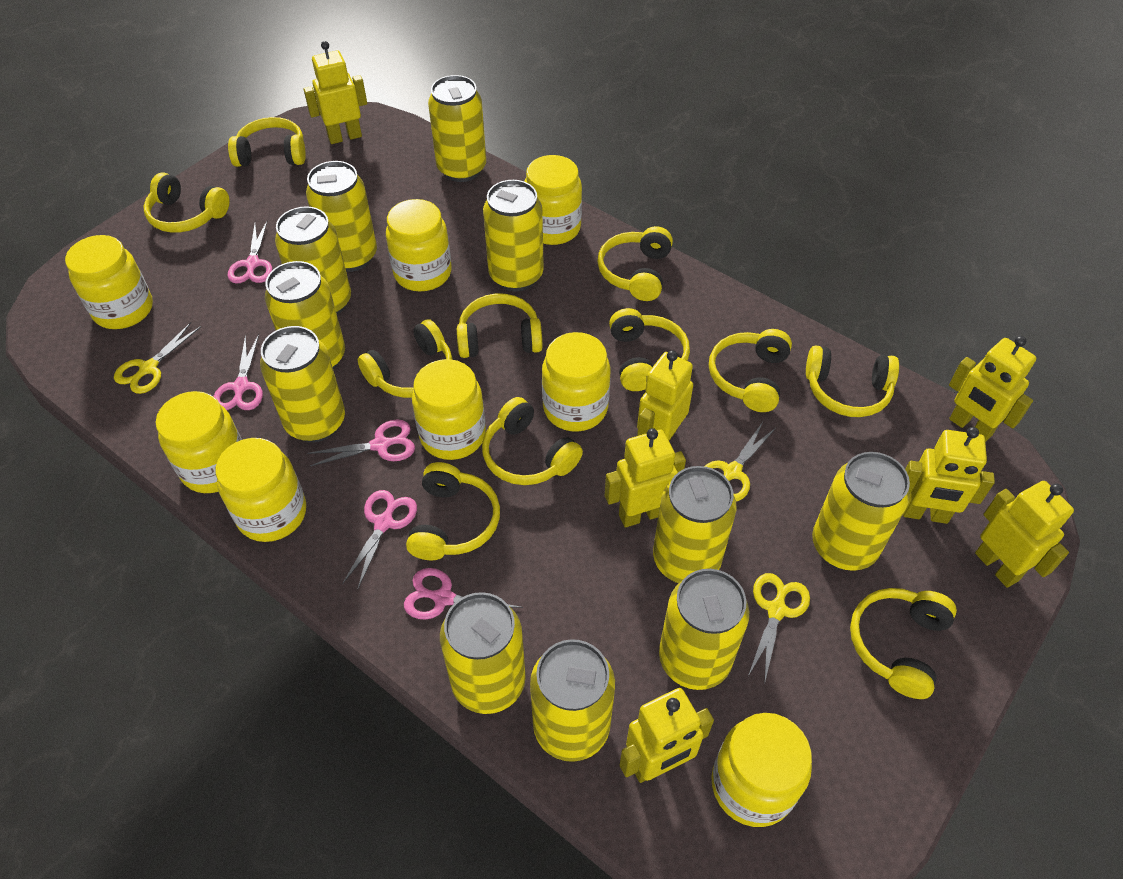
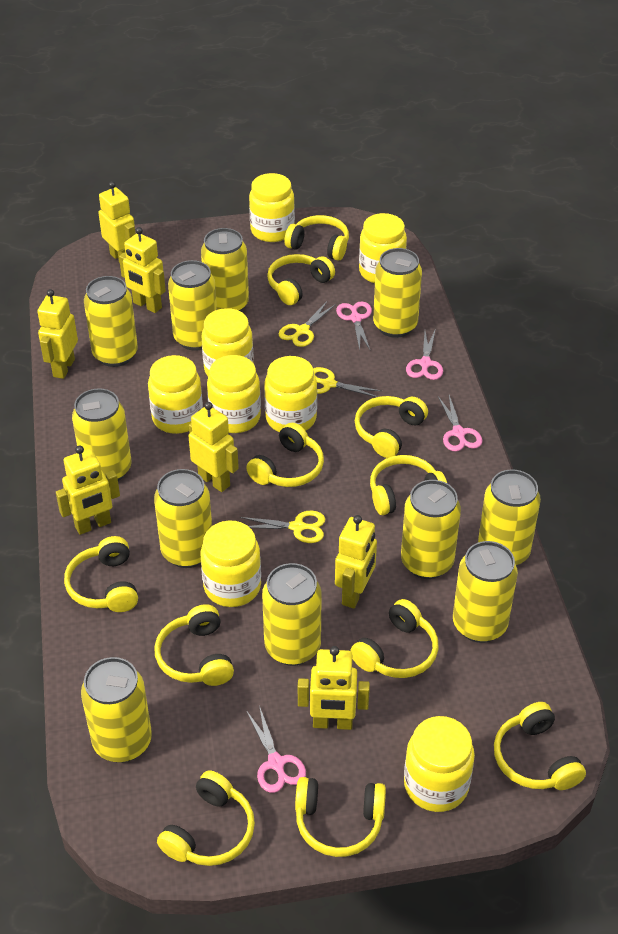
pink scissors: 5 -> 4

